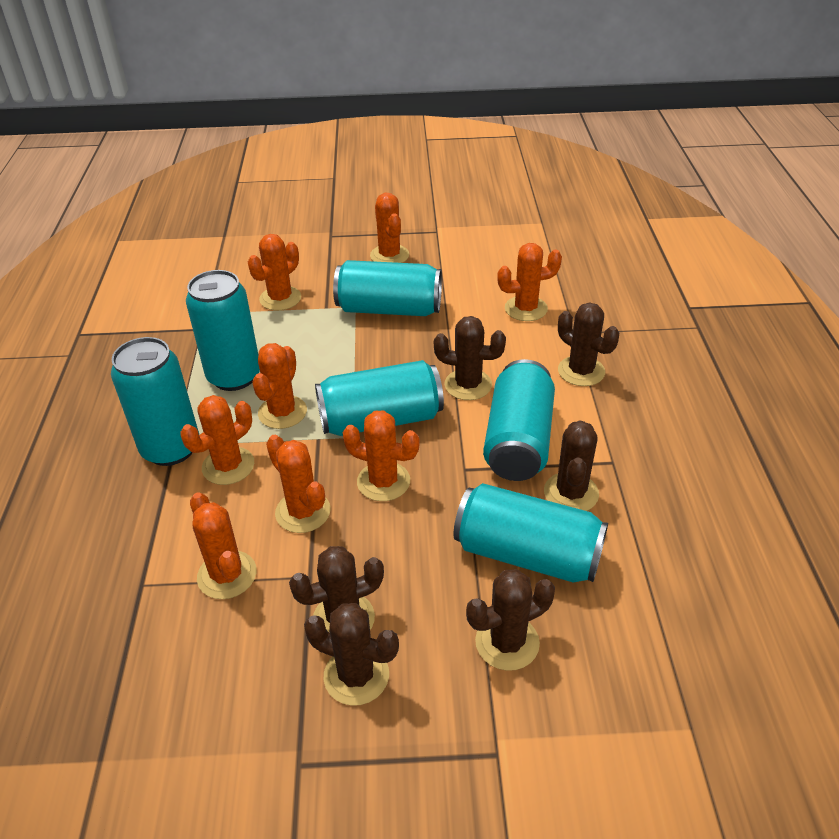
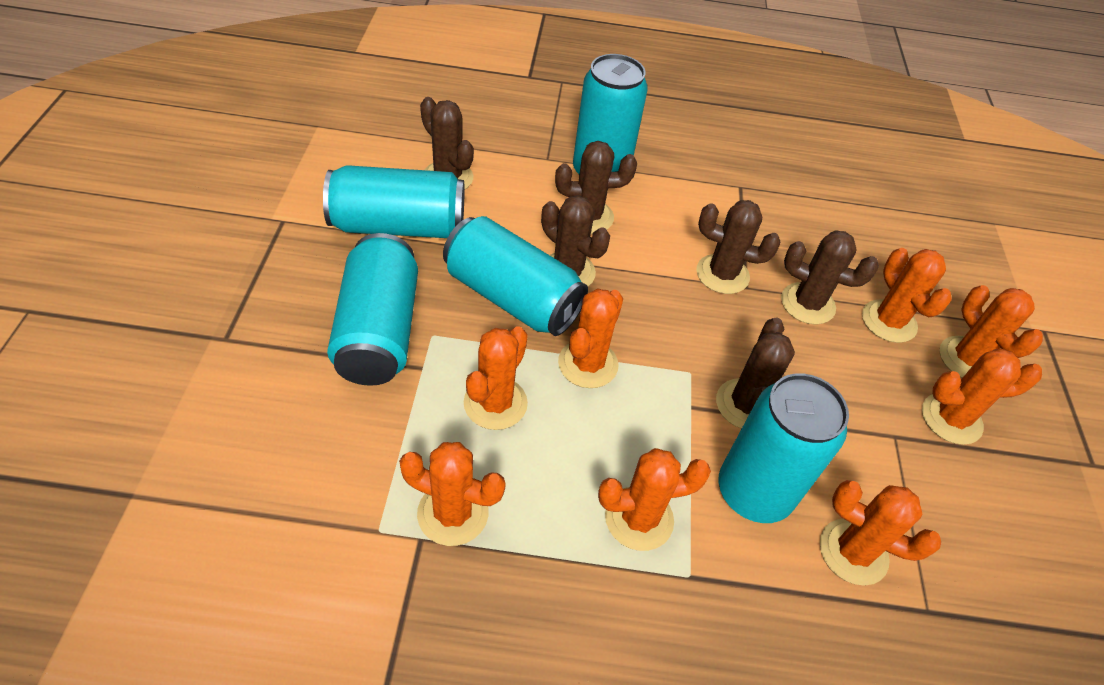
turquoise can: 6 -> 5

